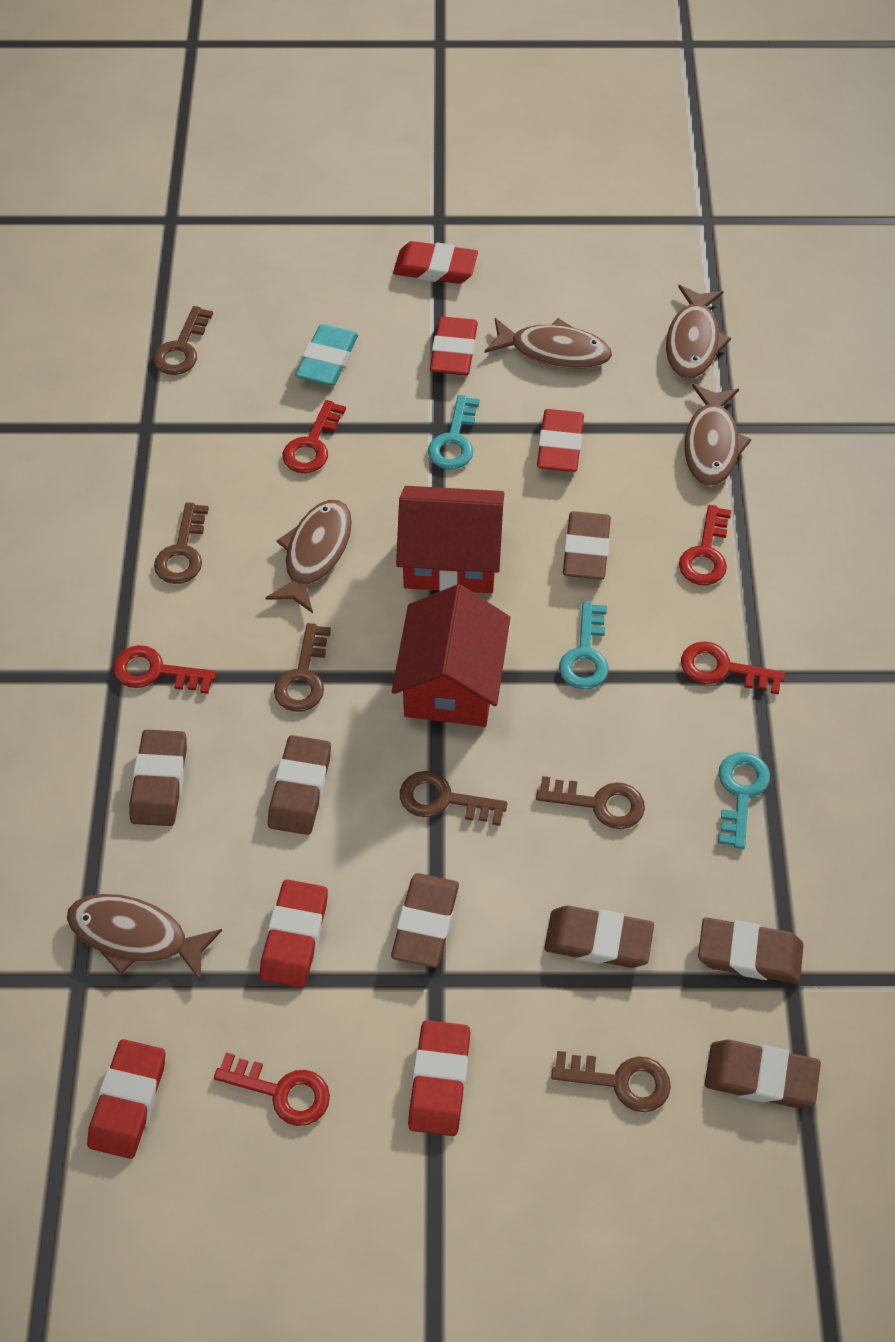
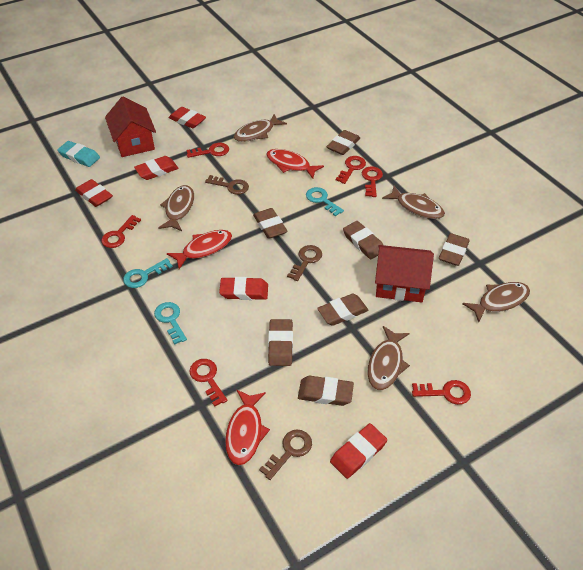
brown key: 6 -> 3
red eraser: 6 -> 5
red fish: 0 -> 3
red key: 5 -> 6

